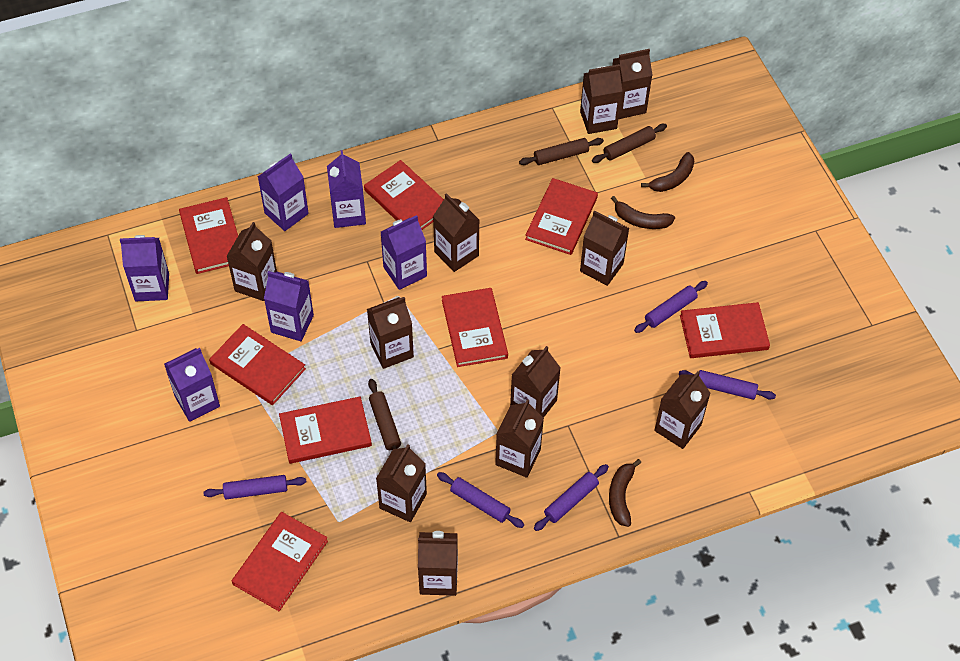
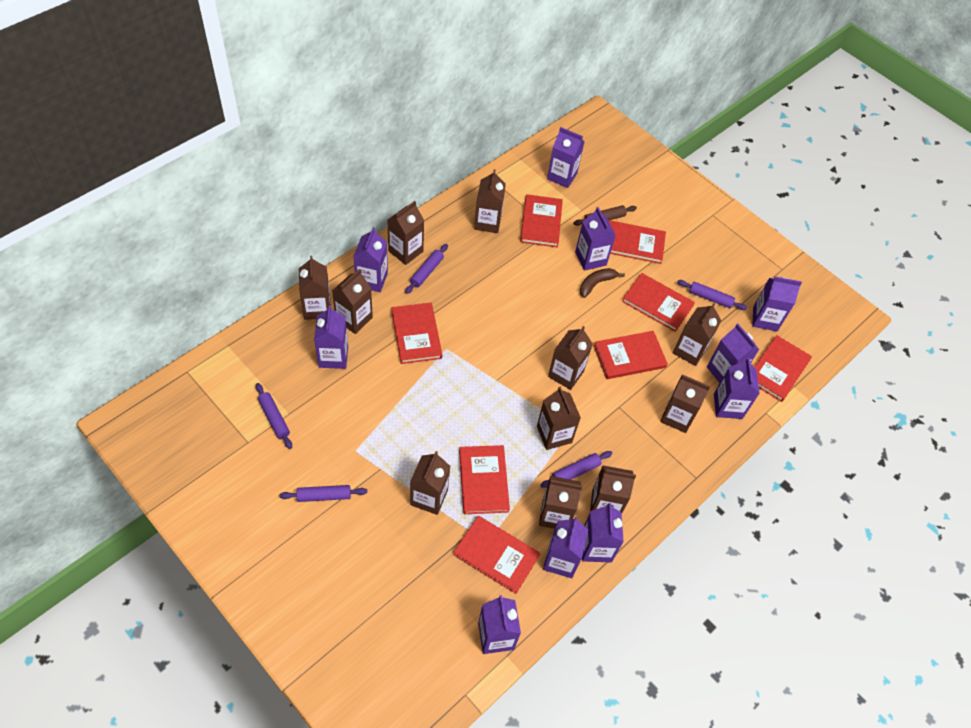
brown banana: 3 -> 1
brown rolling pin: 3 -> 1
purple carton: 6 -> 10

